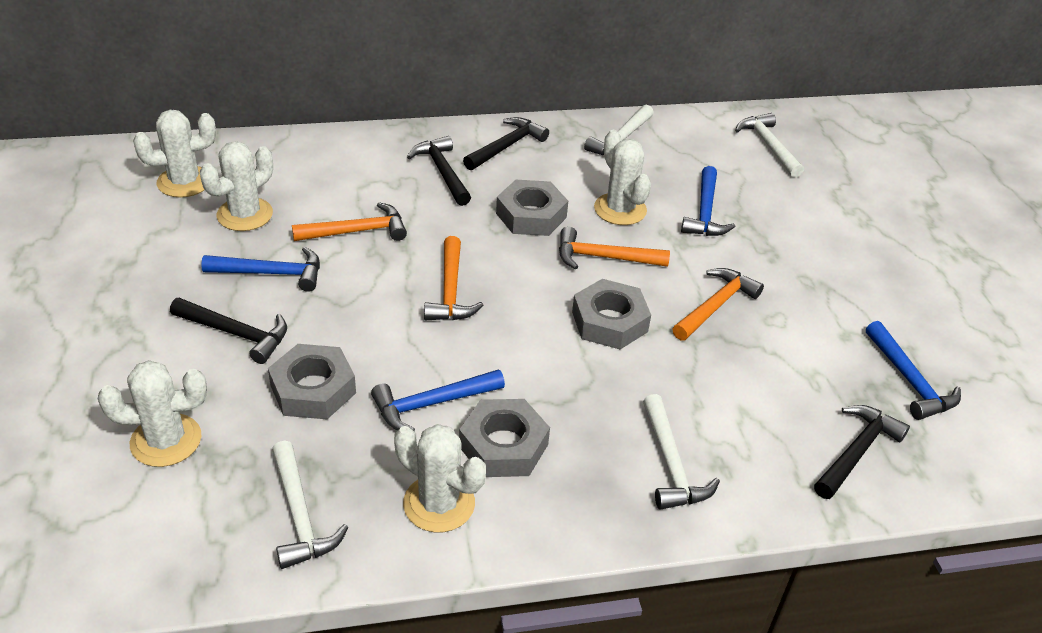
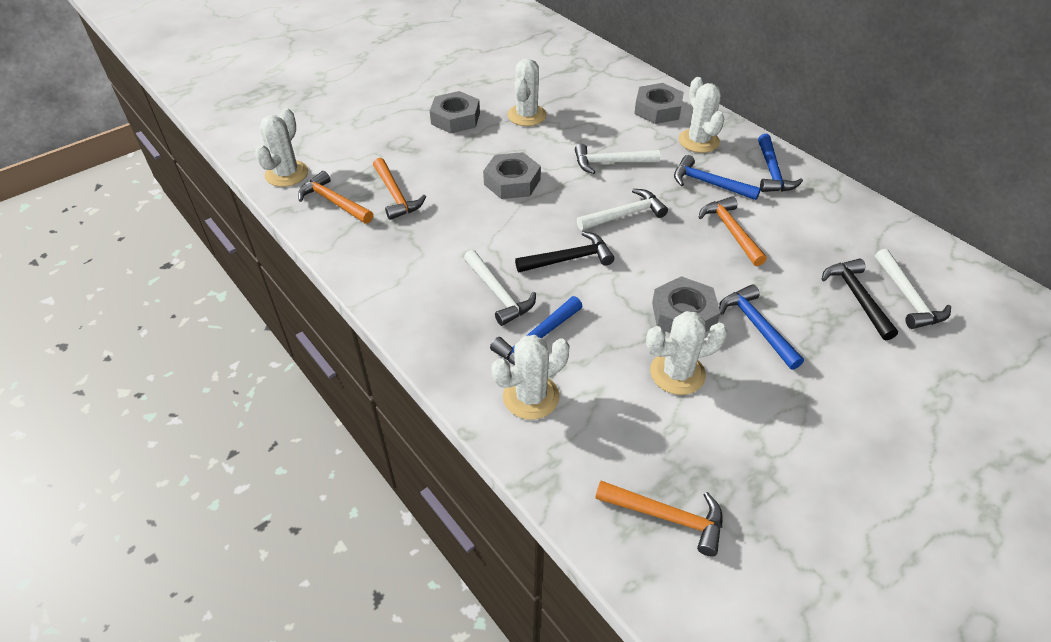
black hammer: 4 -> 2

